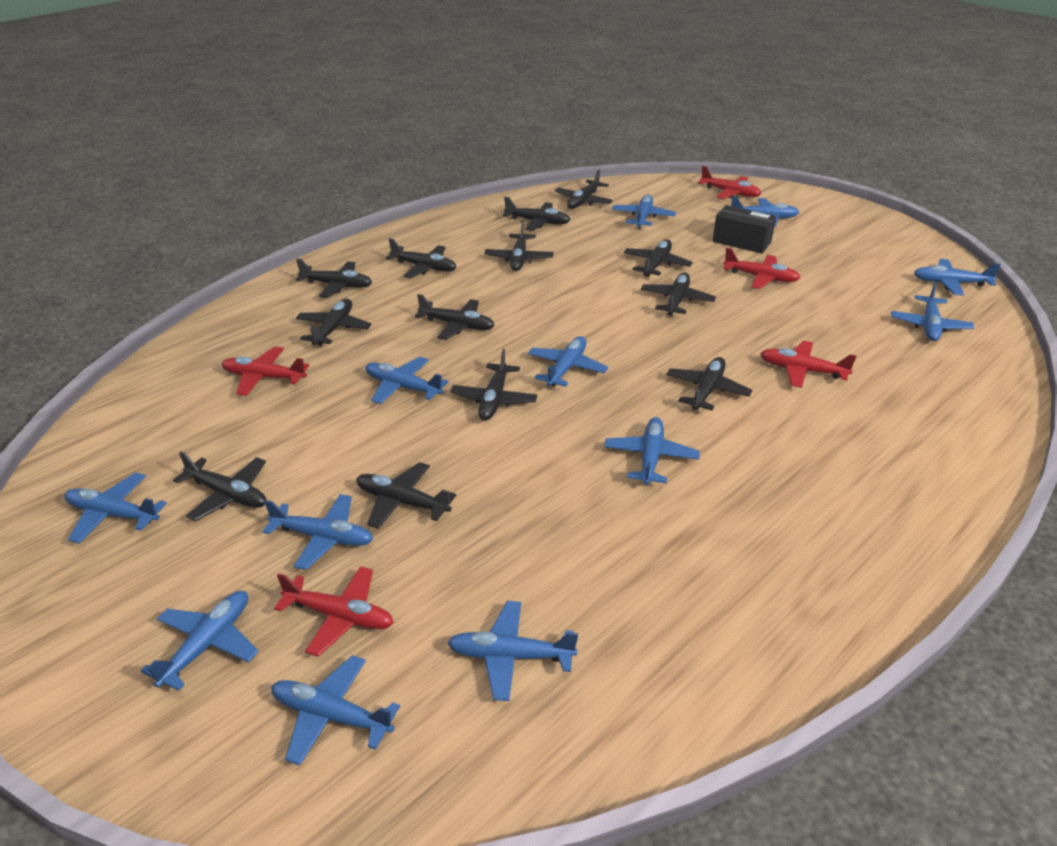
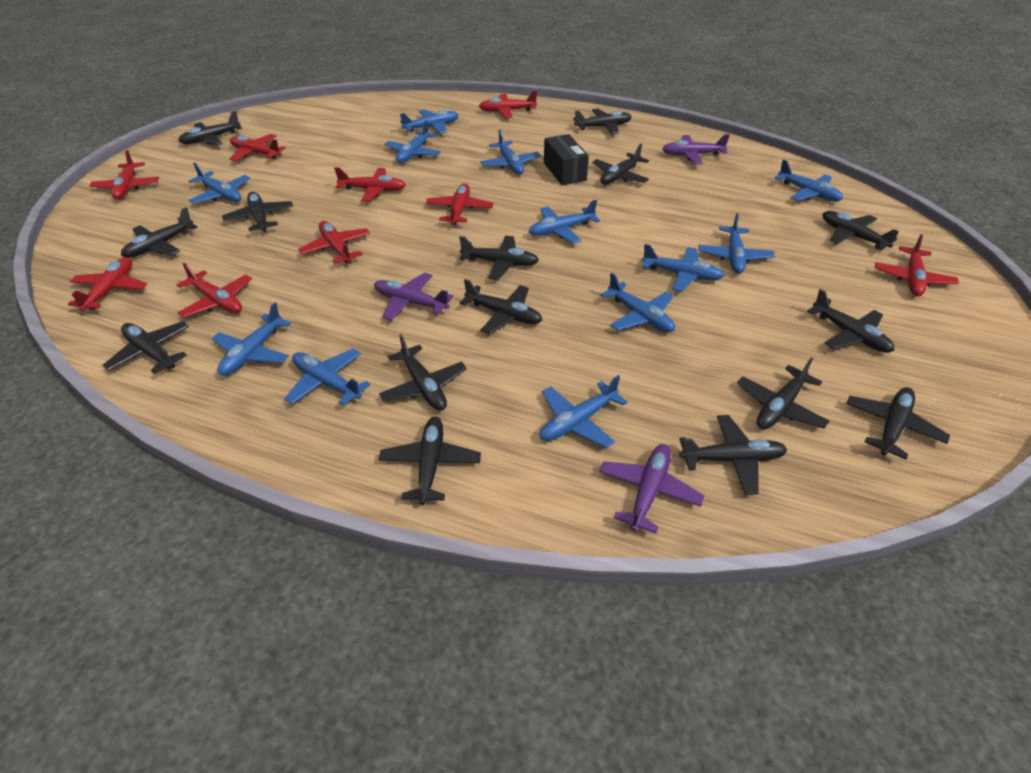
black plane: 13 -> 15
purple plane: 0 -> 3
red plane: 5 -> 9

